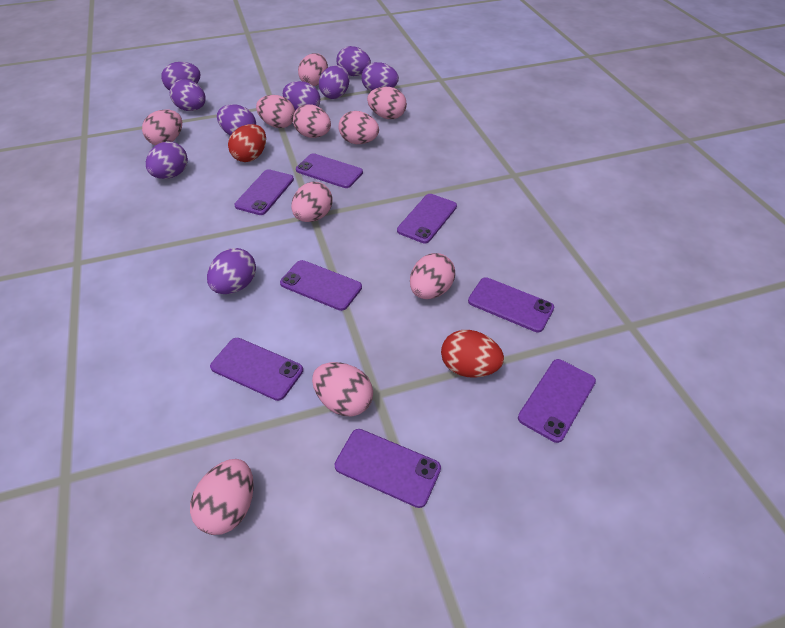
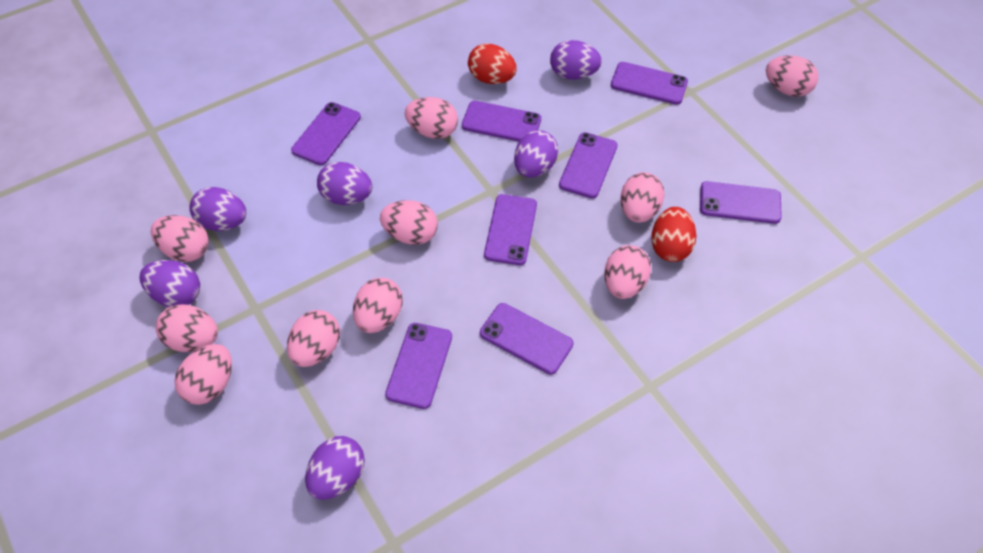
purple egg: 9 -> 6

